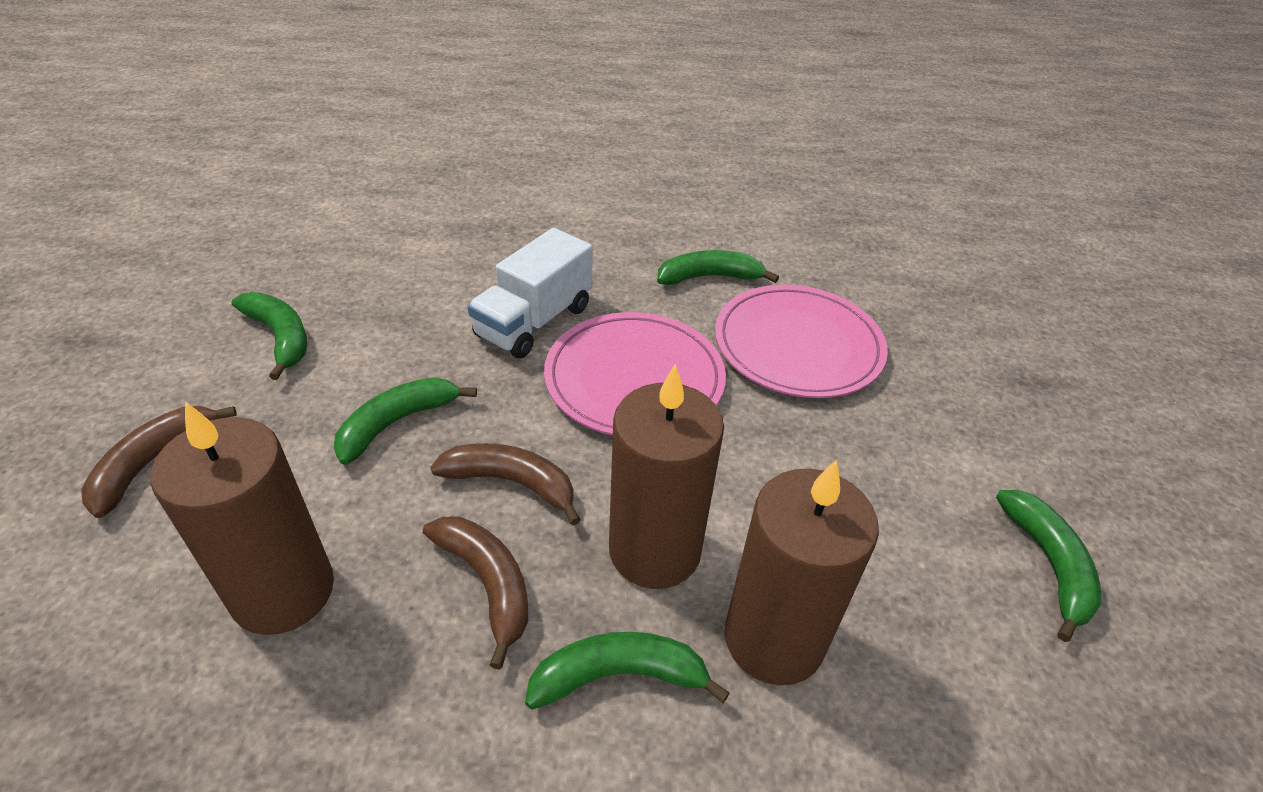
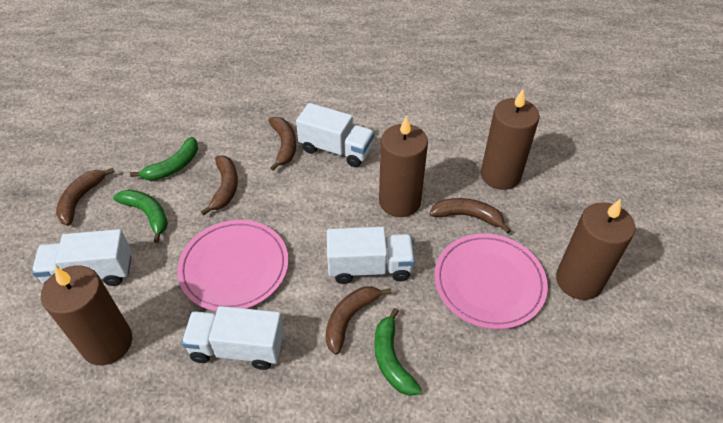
brown banana: 3 -> 5
brown candle: 3 -> 4
green banana: 5 -> 3
white truck: 1 -> 4

